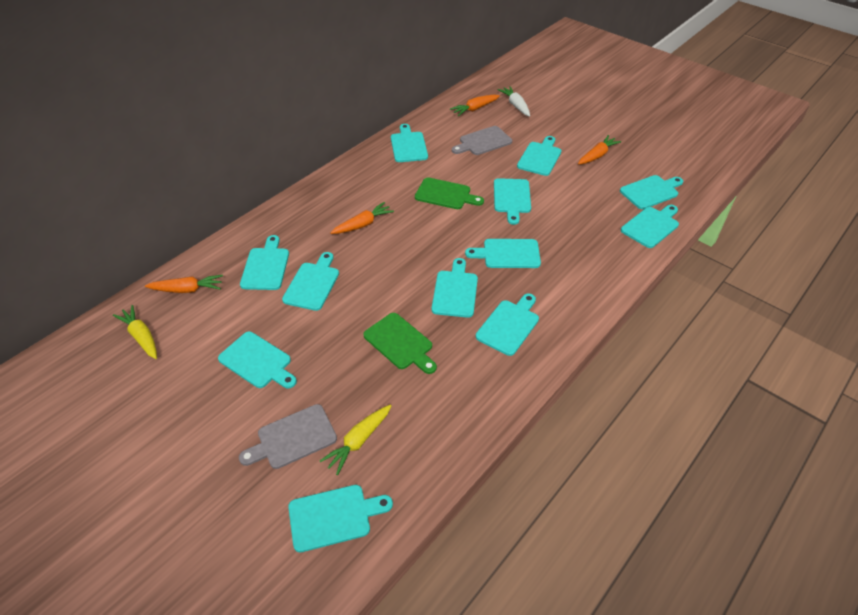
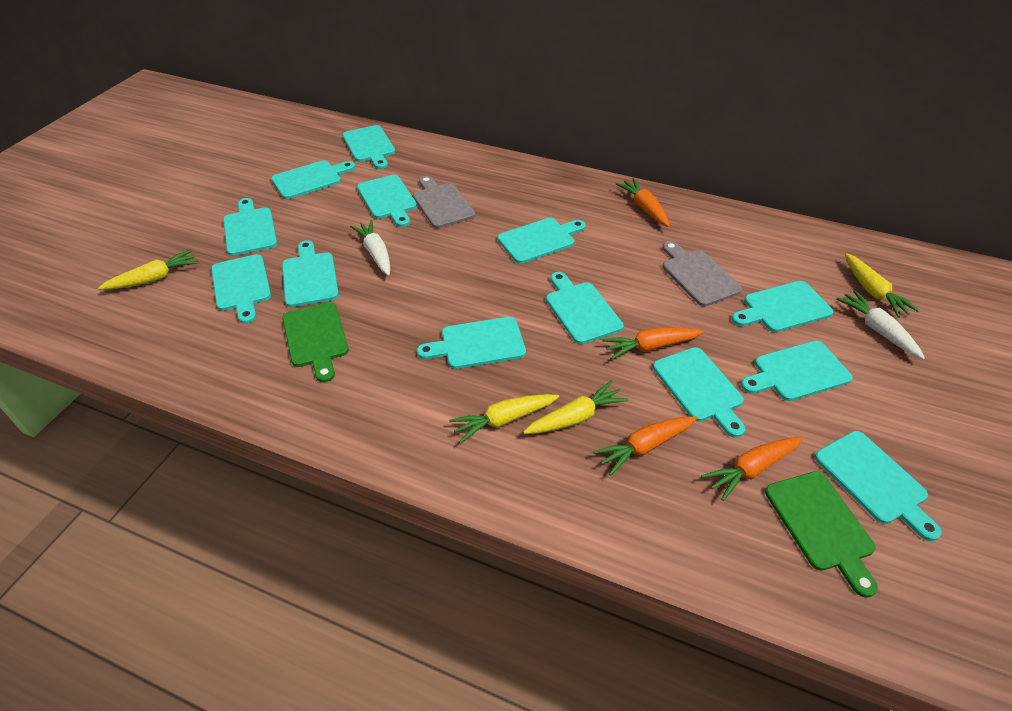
turquoise cutting board: 12 -> 13
white carrot: 1 -> 2
yellow carrot: 2 -> 4

